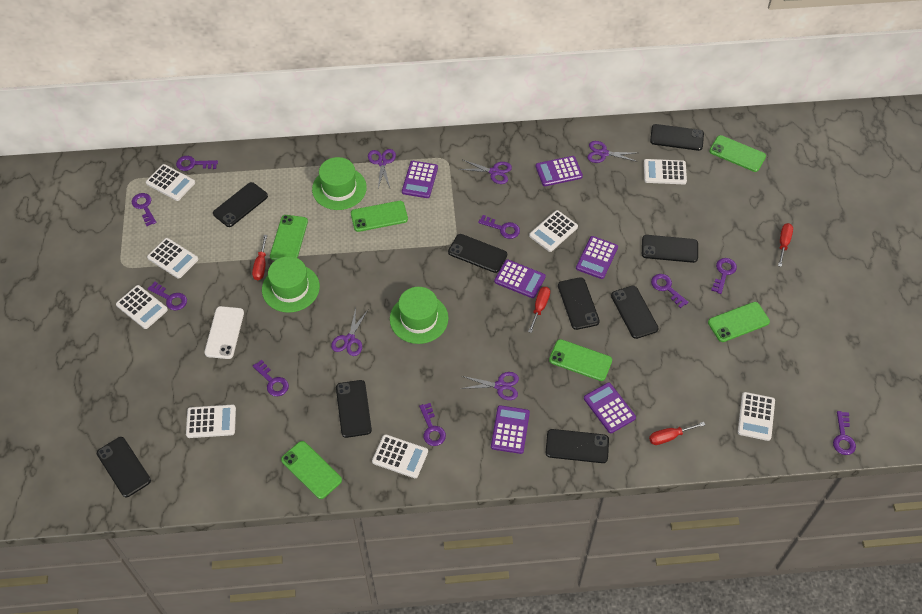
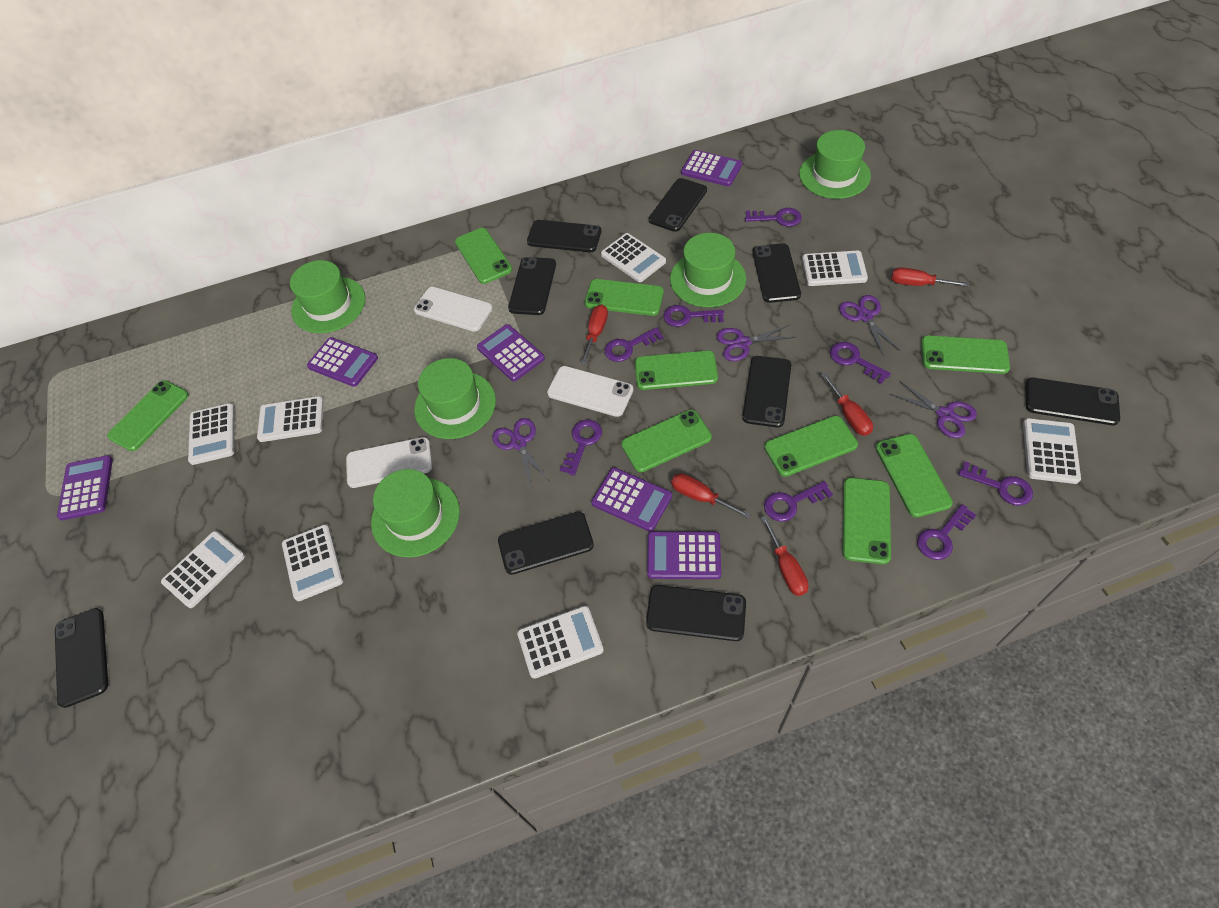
green hat: 3 -> 5
green phone: 6 -> 9
purple key: 9 -> 8
purple scissors: 5 -> 4
red screwdriver: 4 -> 5
white phone: 1 -> 3

